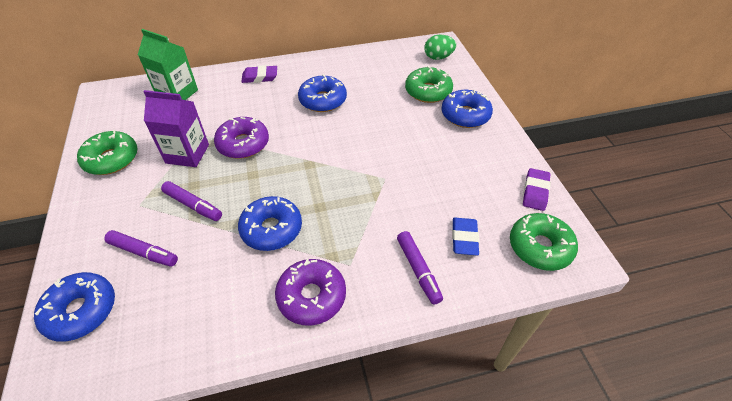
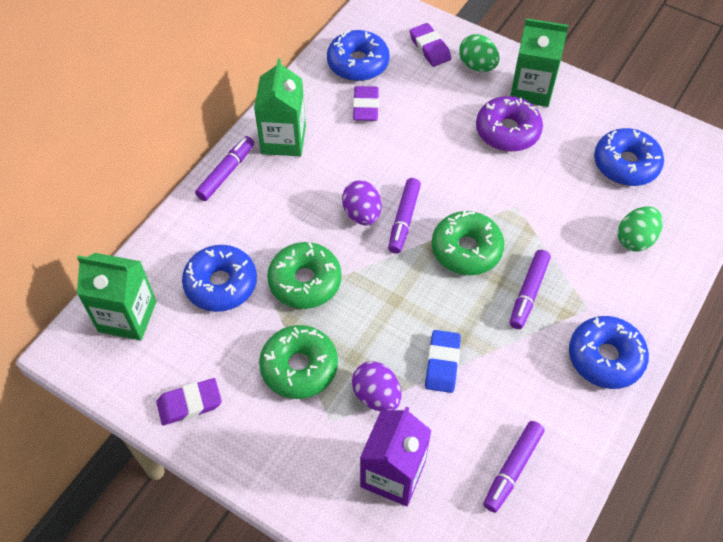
green carton: 1 -> 3
green egg: 1 -> 2
purple donut: 2 -> 1
purple egg: 0 -> 2
purple eraser: 2 -> 3
purple marker: 3 -> 4

